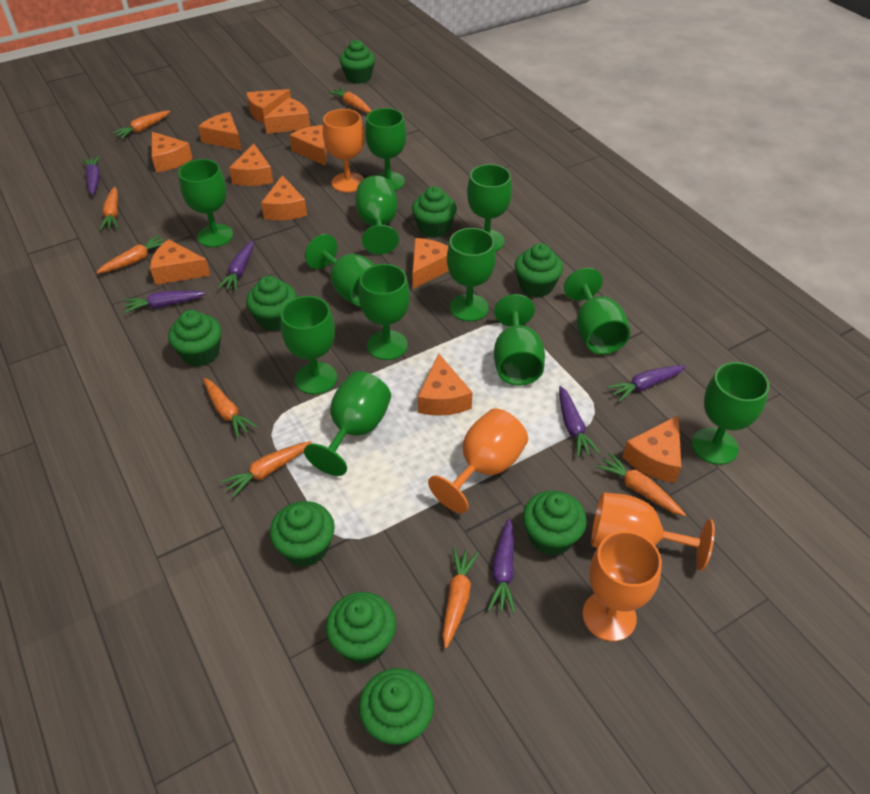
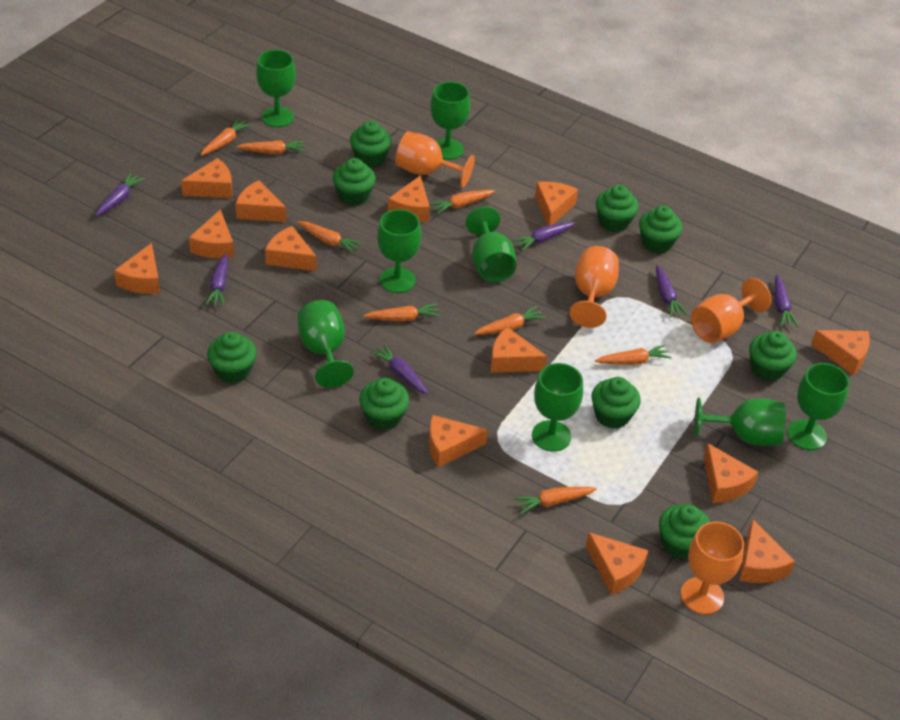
green goblet: 12 -> 8
orange cheese: 11 -> 13

